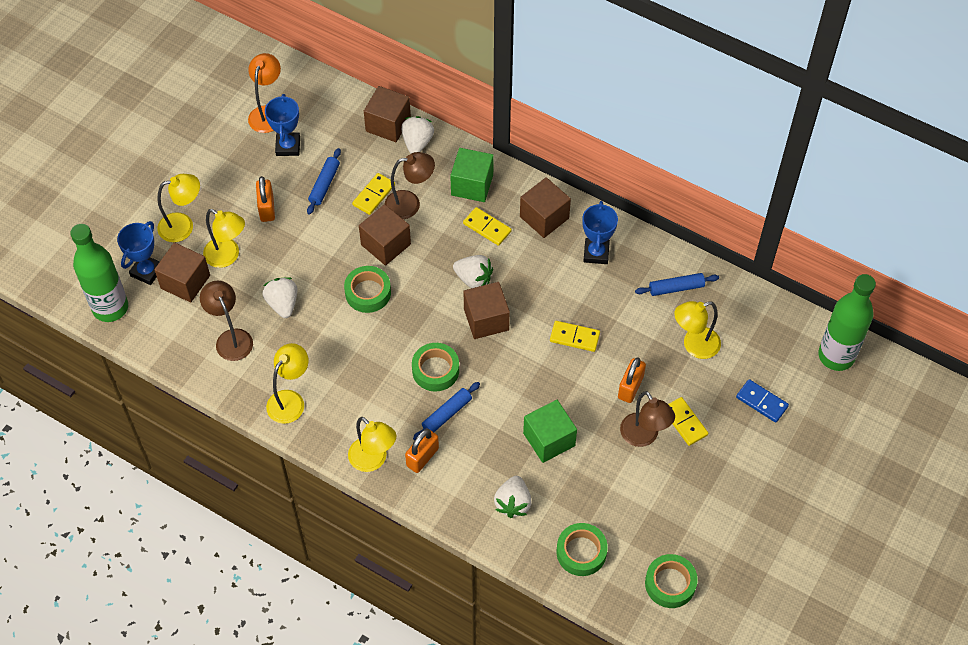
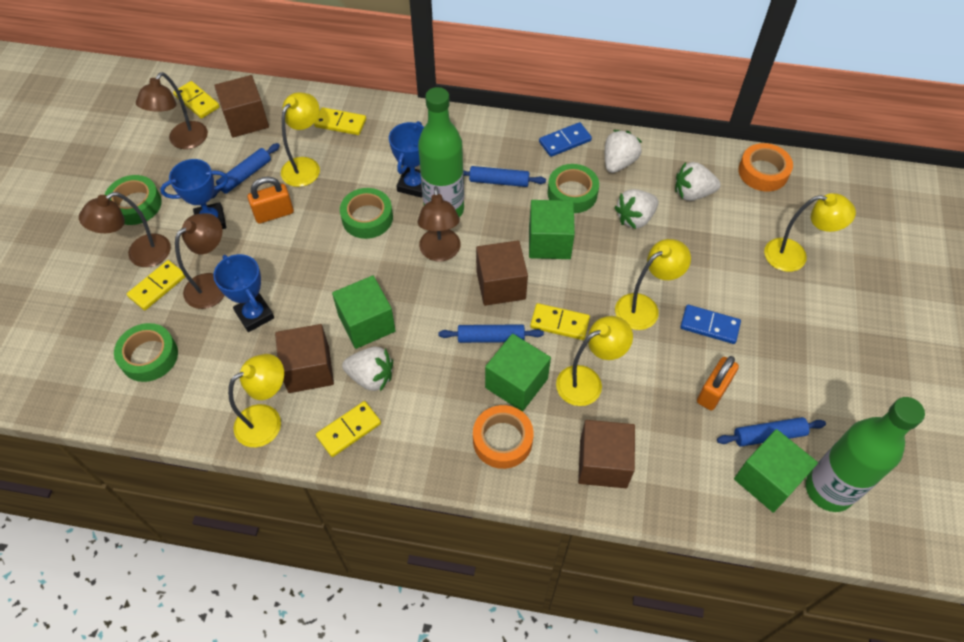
blue domino: 1 -> 2
blue rolling pin: 3 -> 4
brown cube: 5 -> 4
brown lamp: 3 -> 4
green cube: 2 -> 4
orange lamp: 1 -> 0
orange padlock: 3 -> 2
orange tape: 0 -> 2
yellow domino: 4 -> 5

